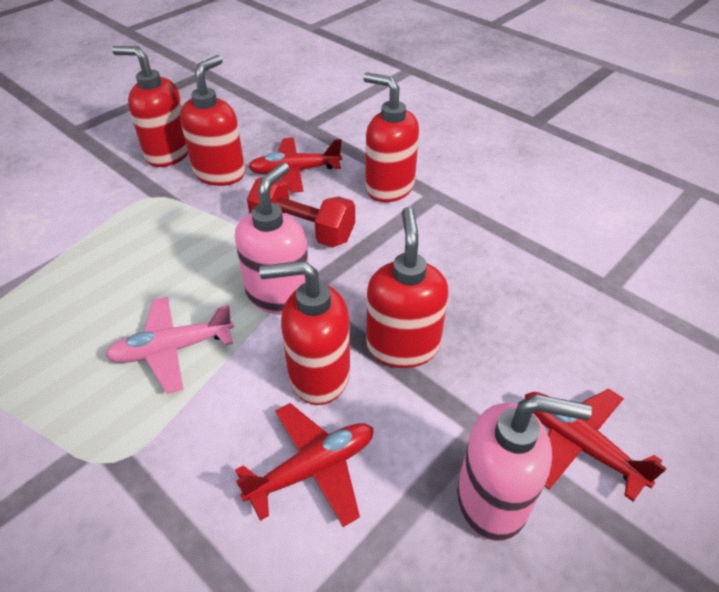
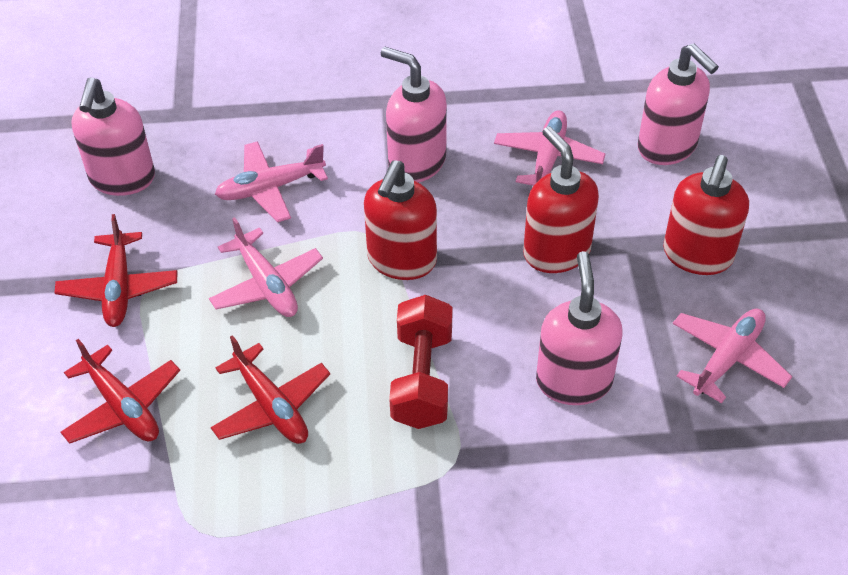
pink plane: 1 -> 4
pink soap dispenser: 2 -> 4
red soap dispenser: 5 -> 3

